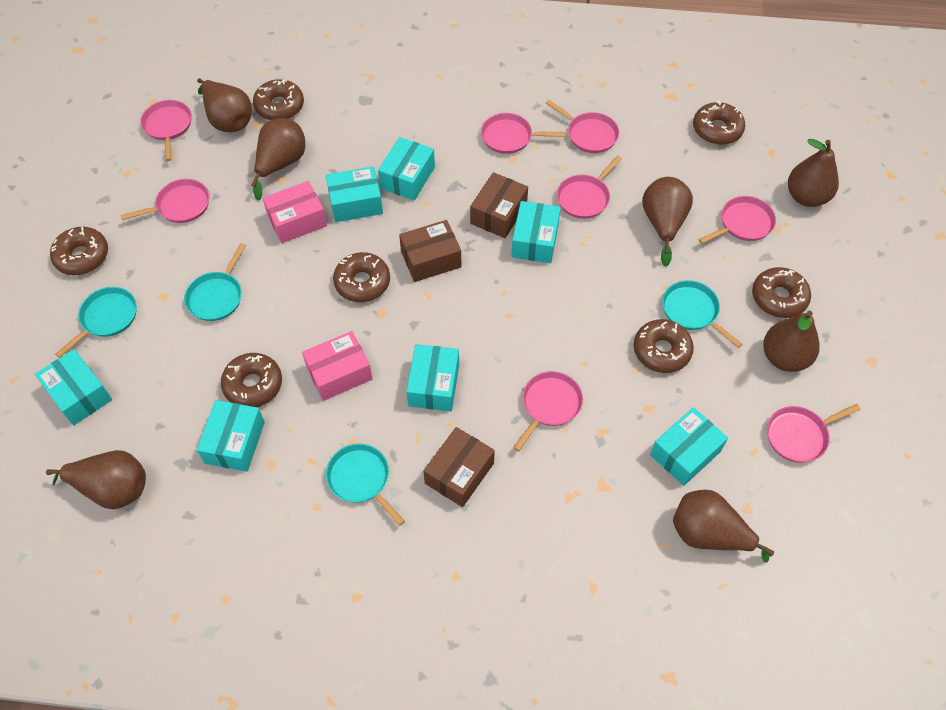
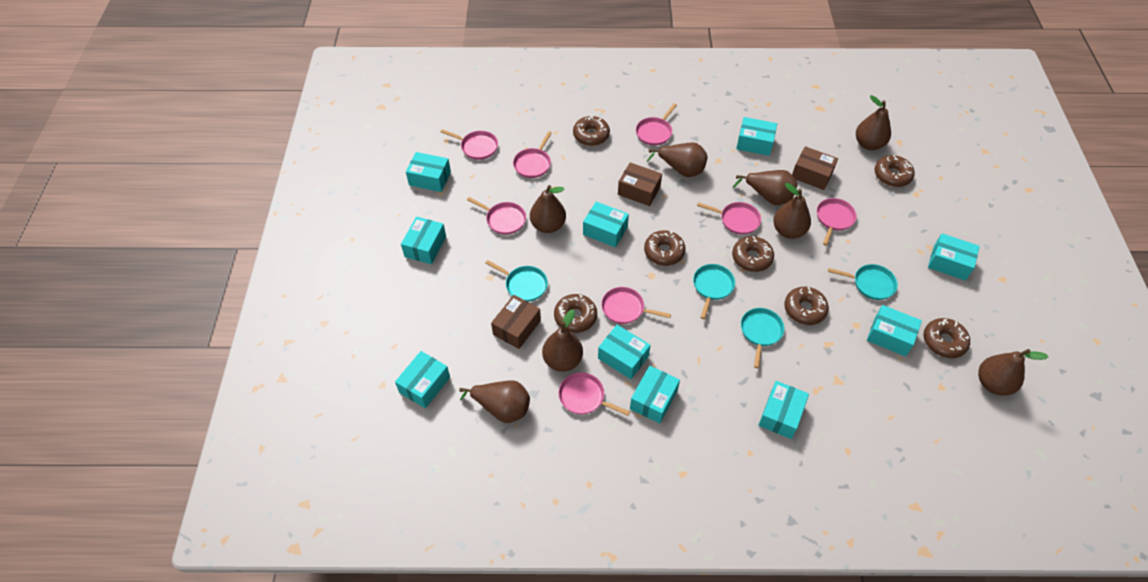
brown pear: 7 -> 8
pink box: 2 -> 0
turquoise box: 7 -> 10

